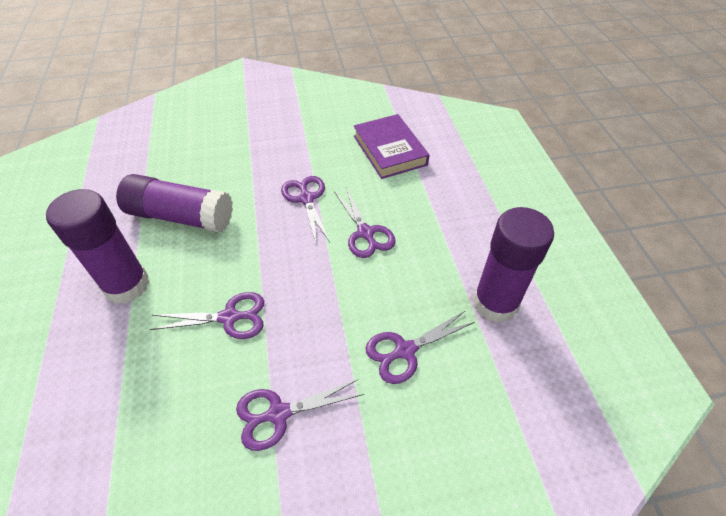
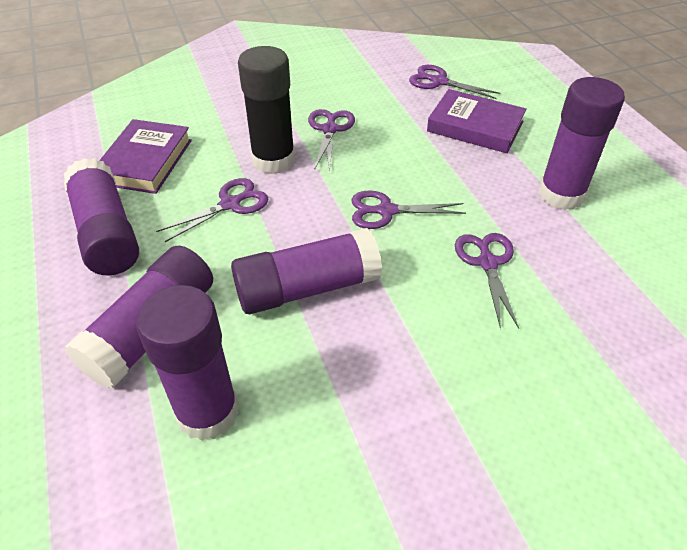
black glue stick: 0 -> 1
purple book: 1 -> 2
purple glue stick: 3 -> 5

